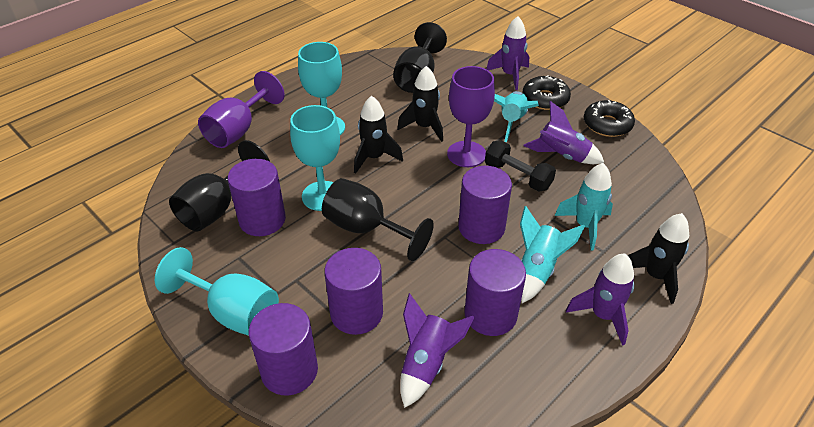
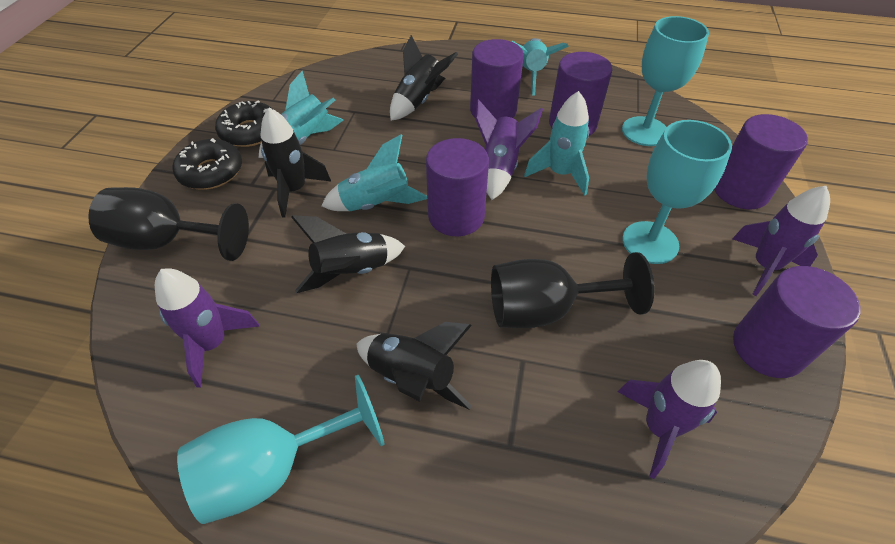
black dumbbell: 1 -> 0
black goblet: 3 -> 2
black rocket: 3 -> 4
purple goblet: 2 -> 0
turquoise rocket: 3 -> 4

